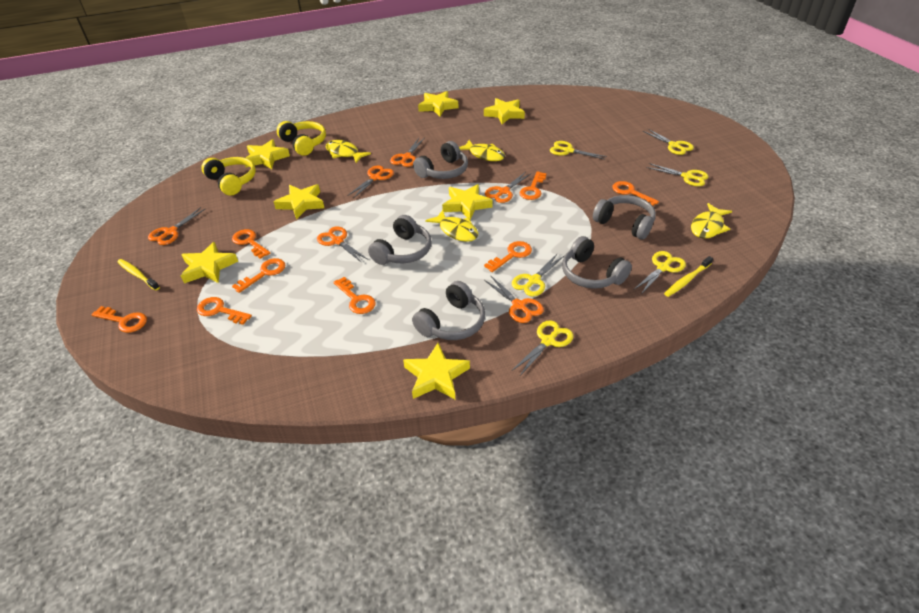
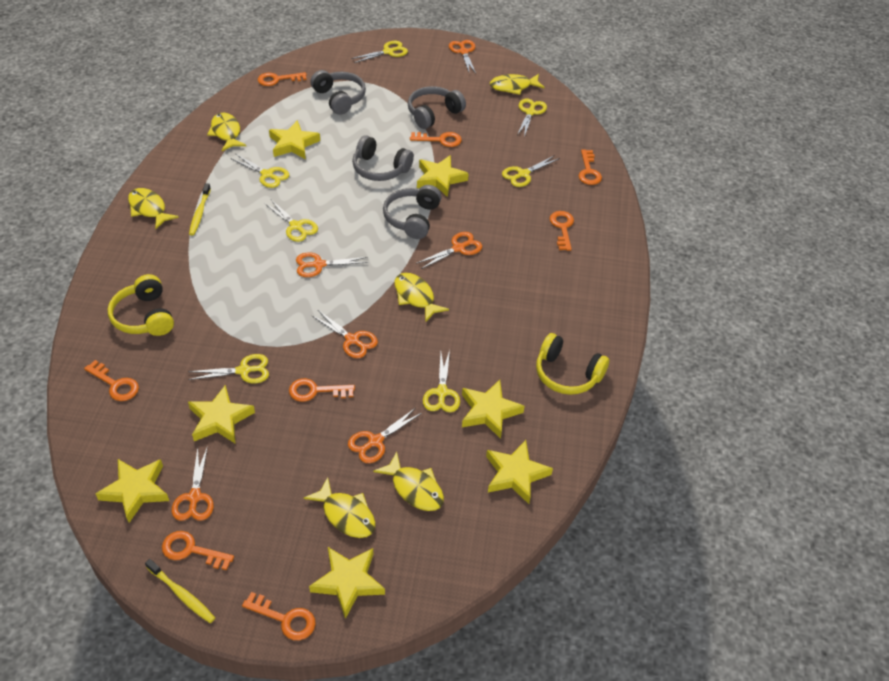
grey headphones: 5 -> 4
yellow fish: 4 -> 6
yellow scissors: 6 -> 7

